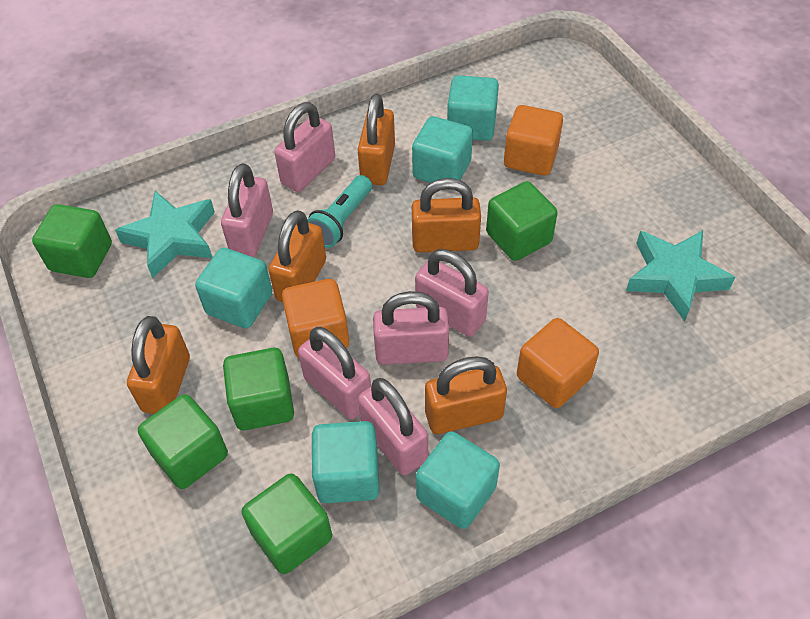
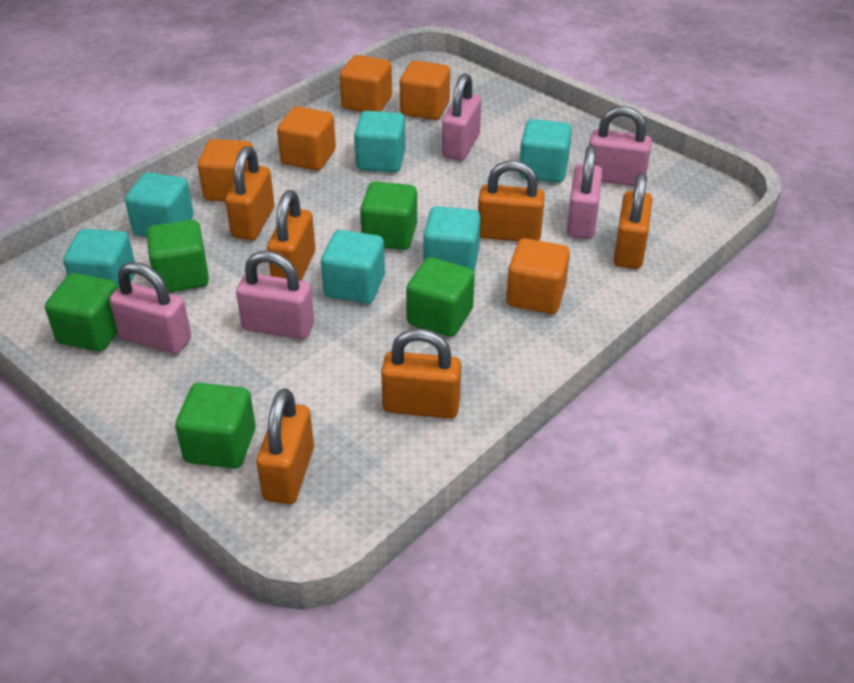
orange cube: 3 -> 5
orange padlock: 5 -> 6
pink padlock: 6 -> 5
turquoise cube: 5 -> 6
turquoise flashlight: 1 -> 0
turquoise star: 2 -> 0

